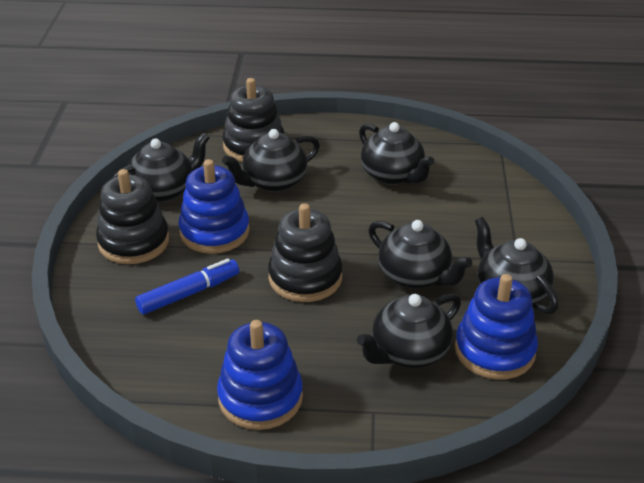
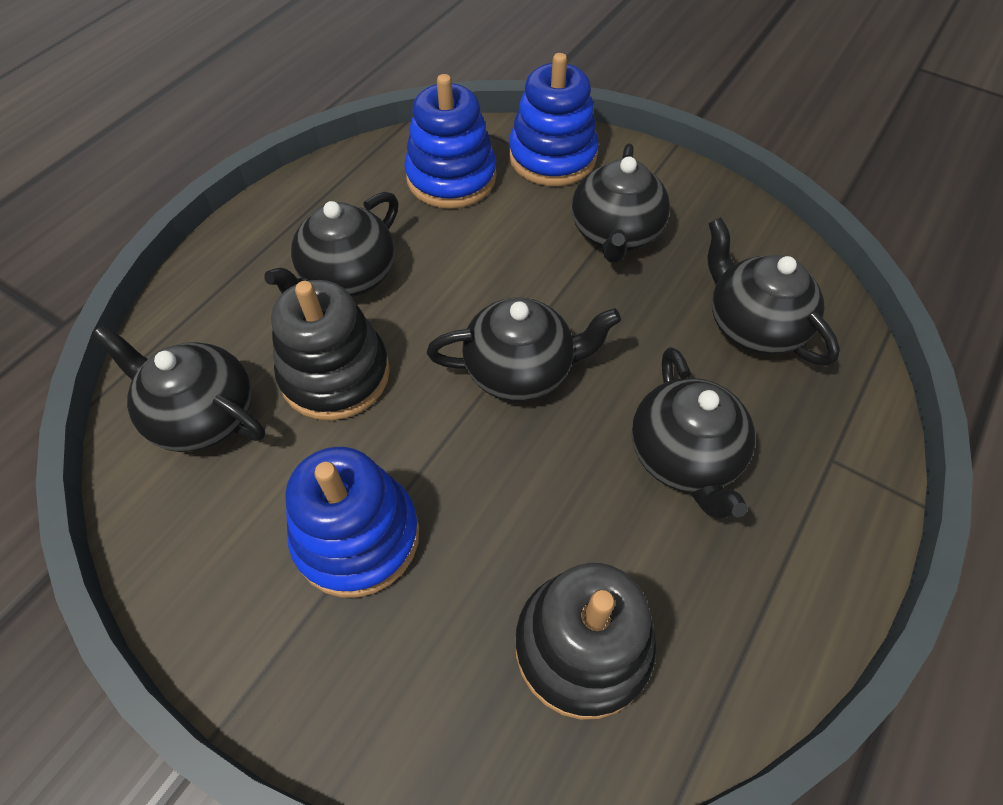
black stacking toy: 3 -> 2
blue marker: 1 -> 0

